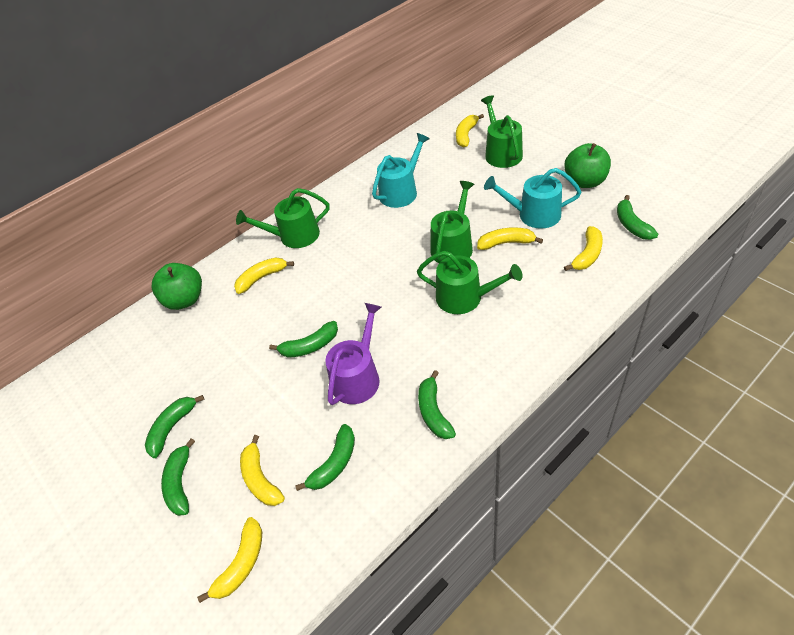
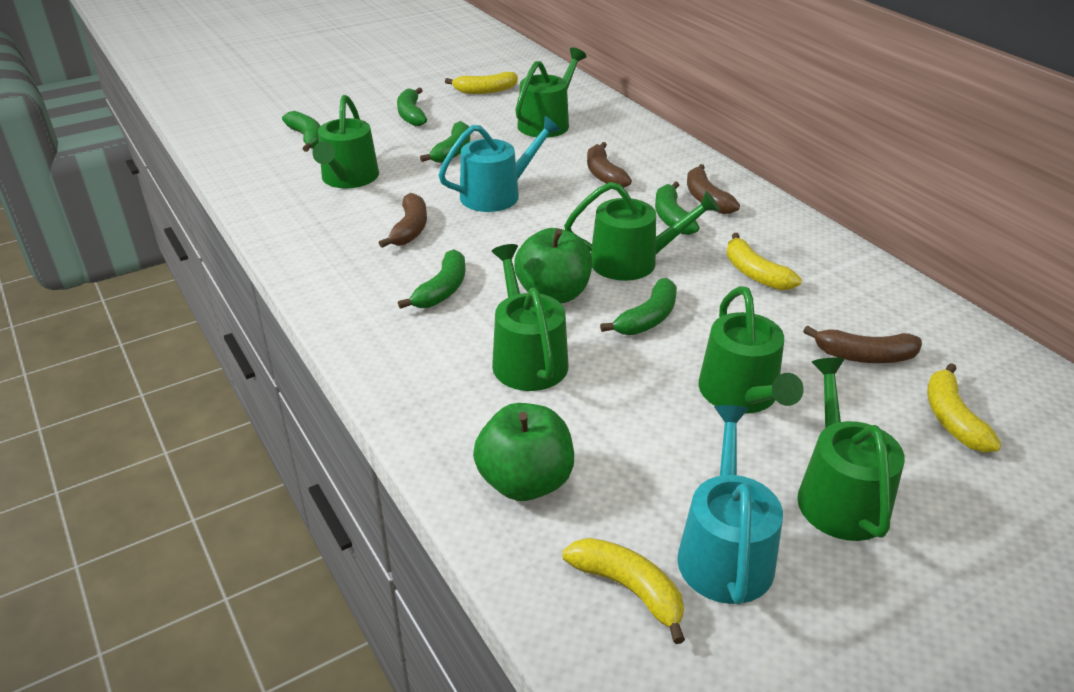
brown banana: 0 -> 4
green watering can: 4 -> 6
purple watering can: 1 -> 0
yellow banana: 6 -> 4

